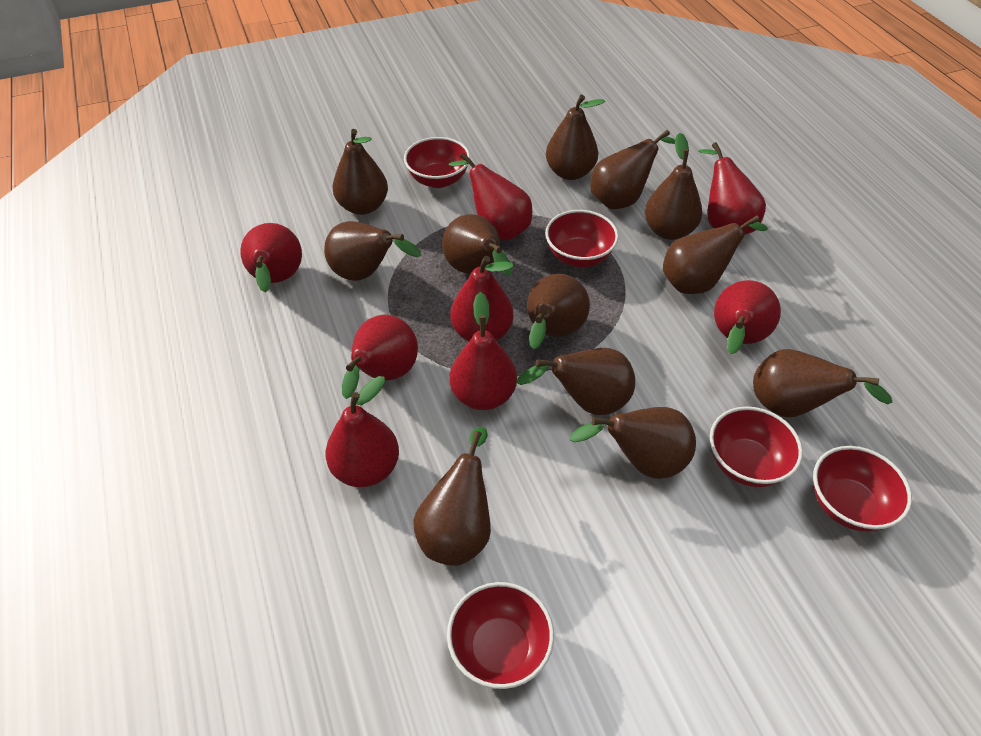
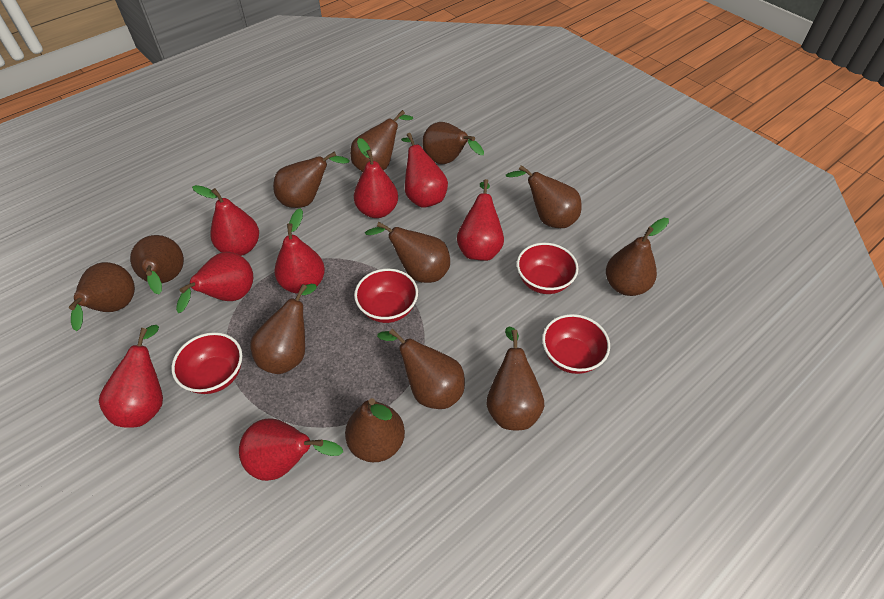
red bowl: 5 -> 4

